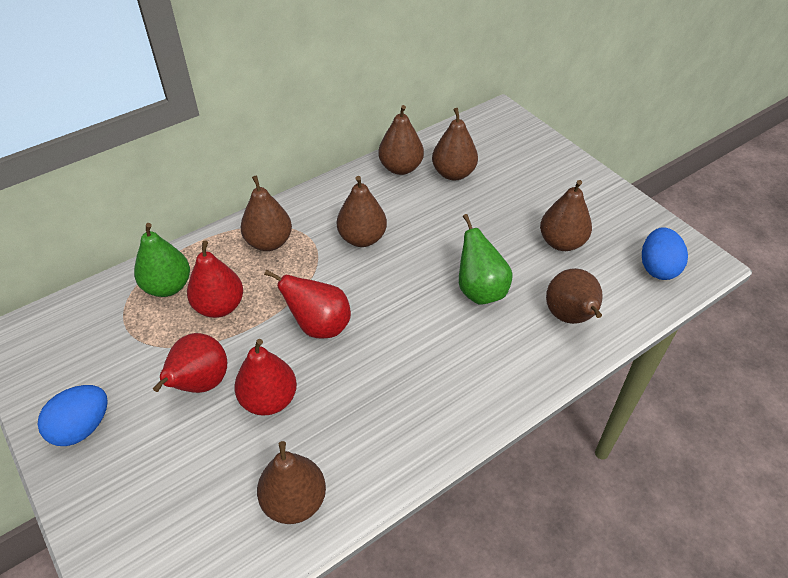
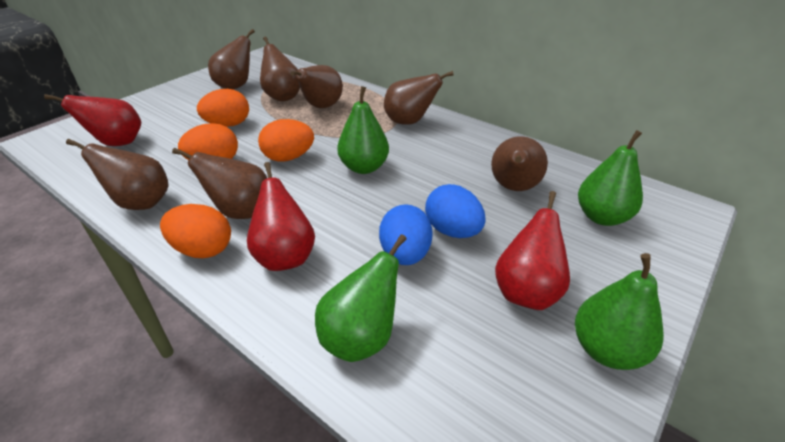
green pear: 2 -> 4
orange egg: 0 -> 4
red pear: 4 -> 3

